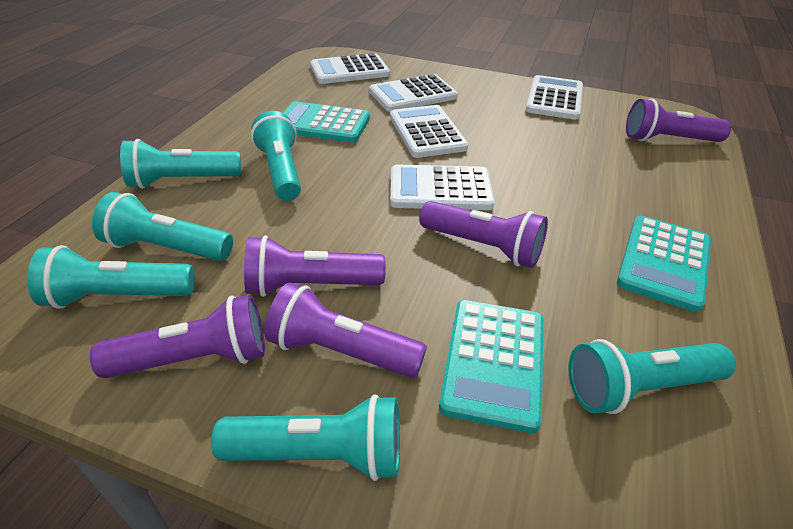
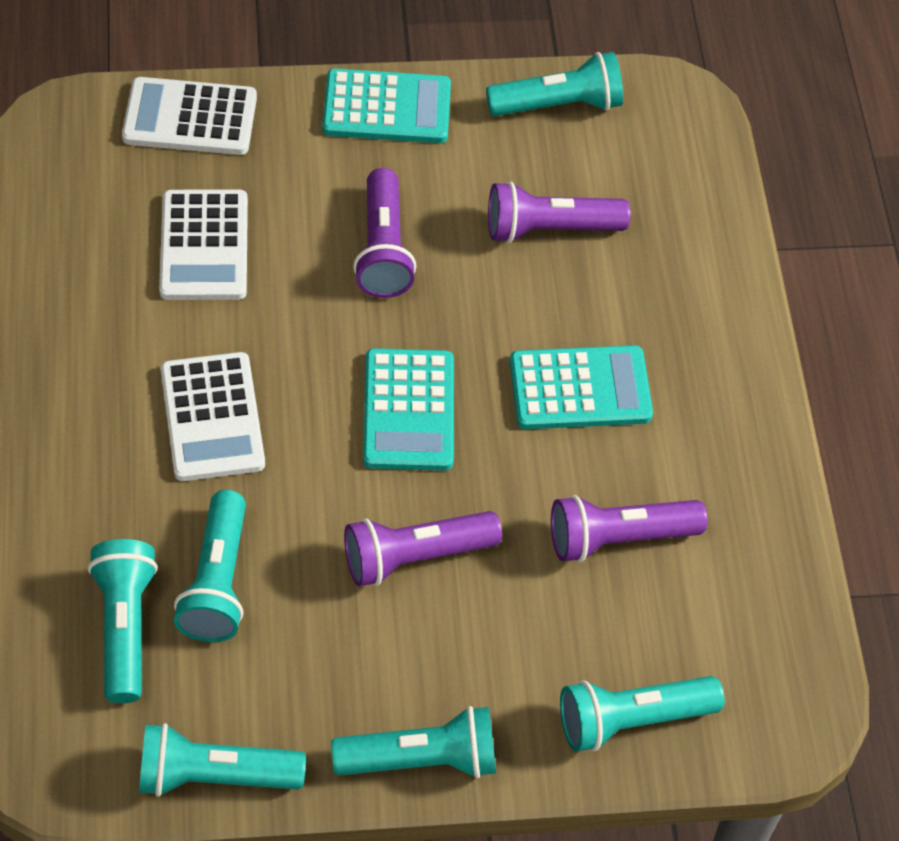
purple flashlight: 5 -> 4
white calculator: 5 -> 3

